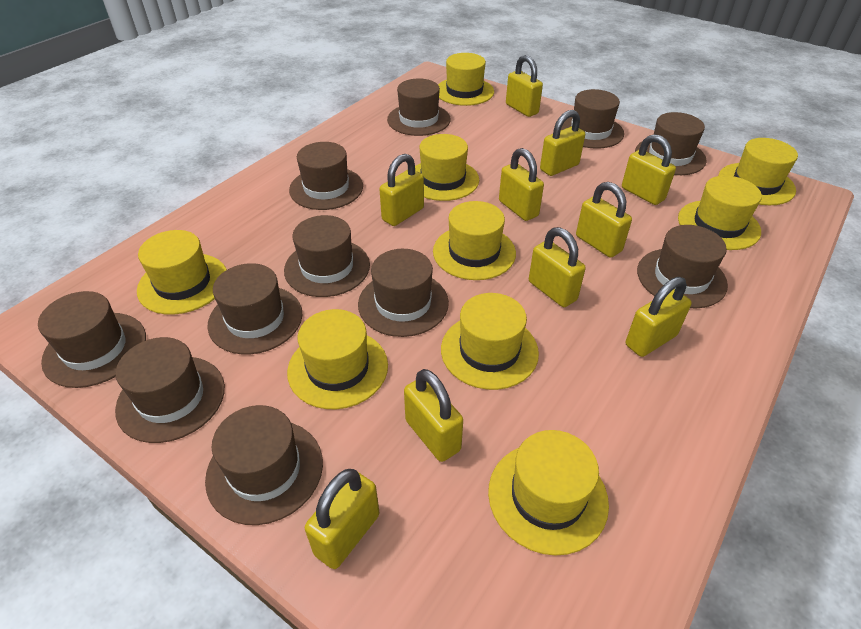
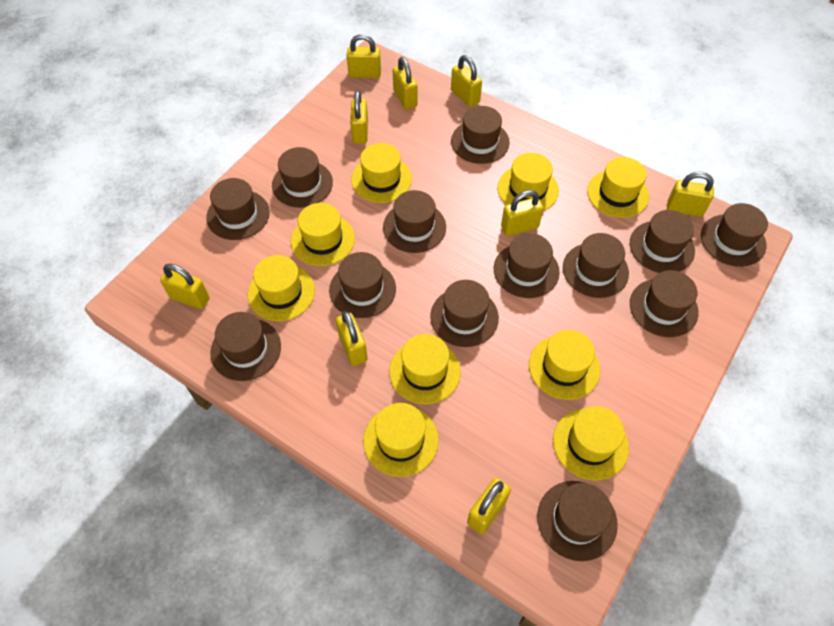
brown hat: 11 -> 13
yellow padlock: 10 -> 9

